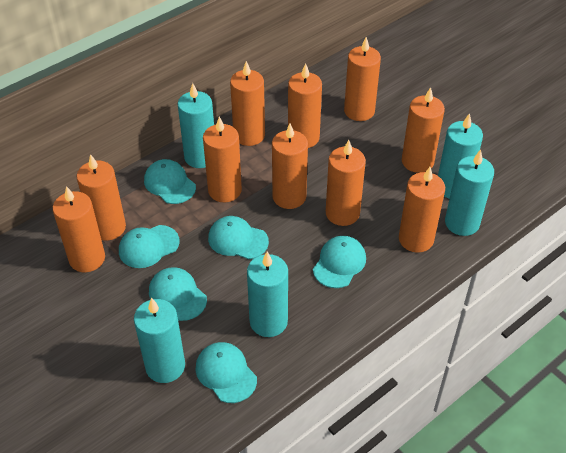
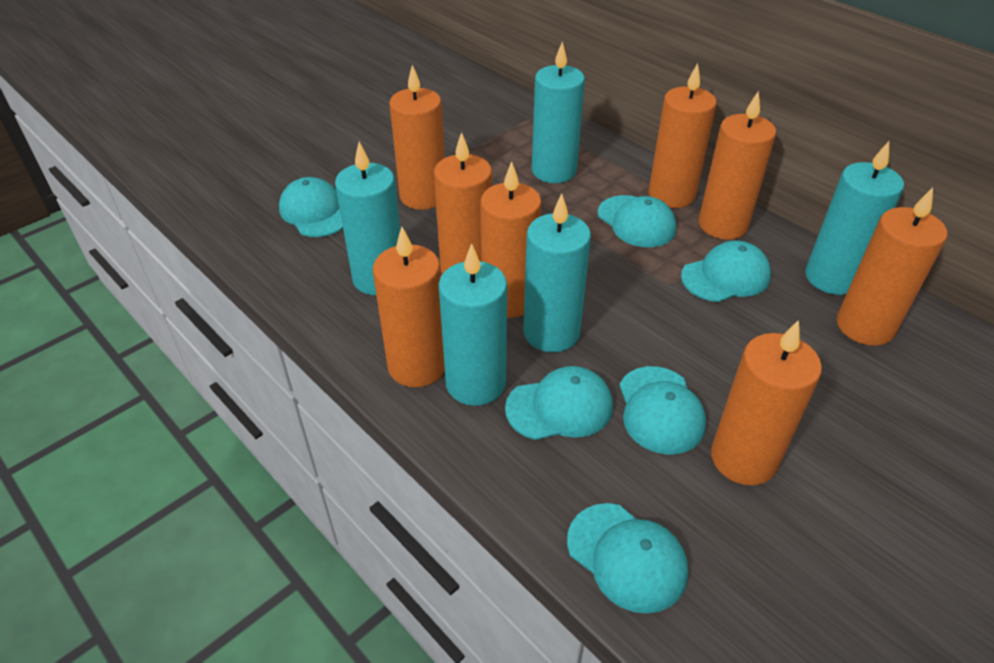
orange candle: 10 -> 8

